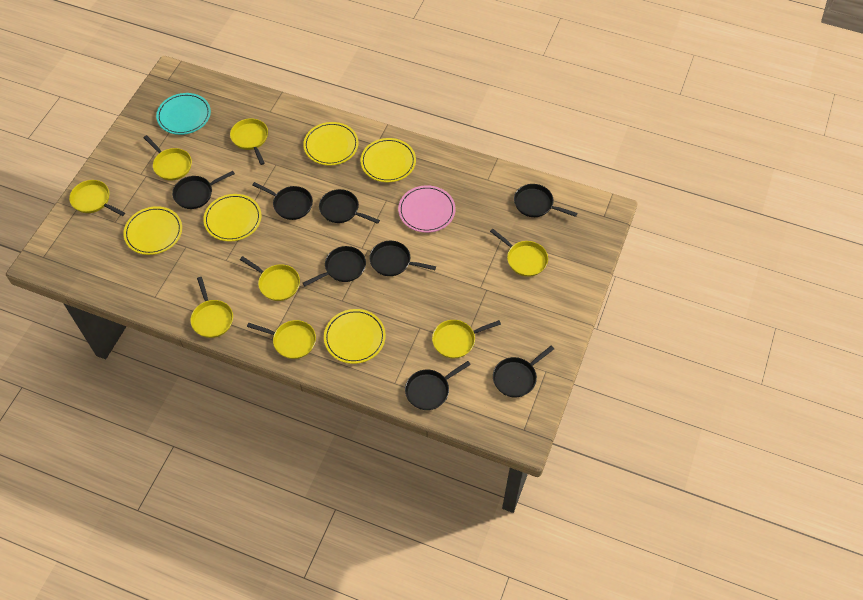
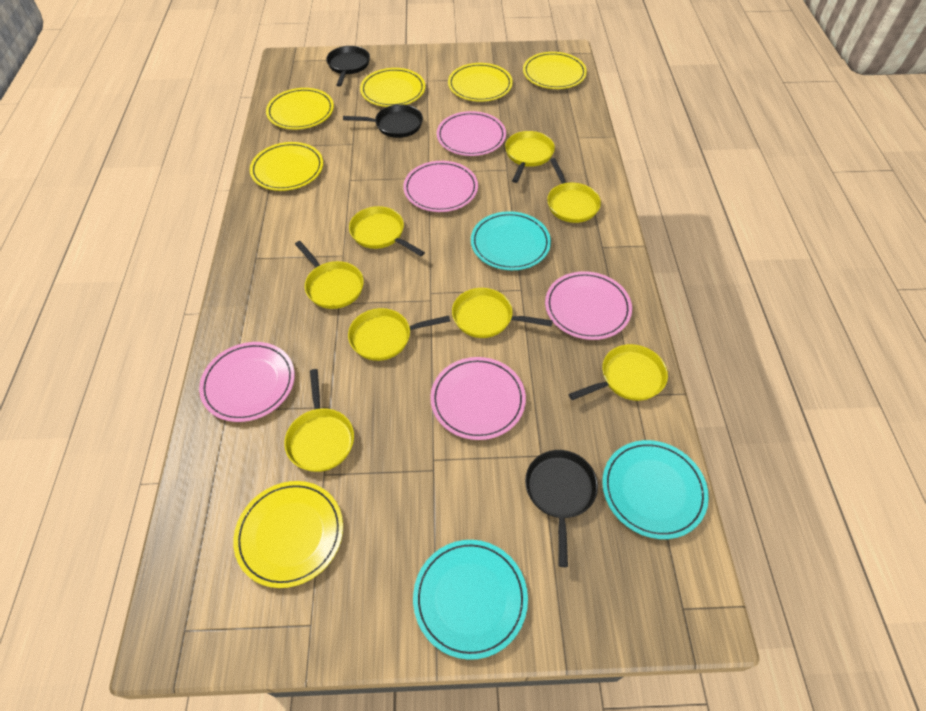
black pan: 8 -> 3
pink plate: 1 -> 5
turquoise plate: 1 -> 3
yellow plate: 5 -> 6

